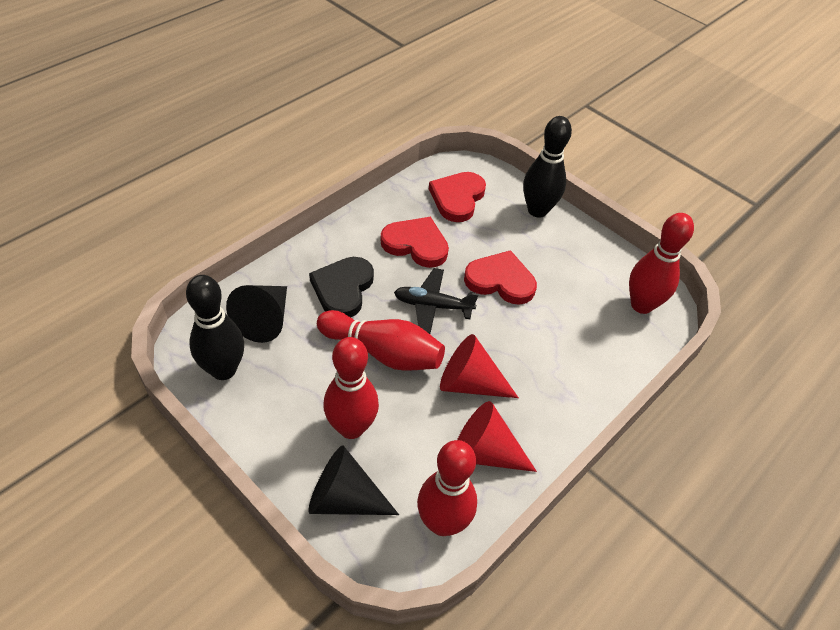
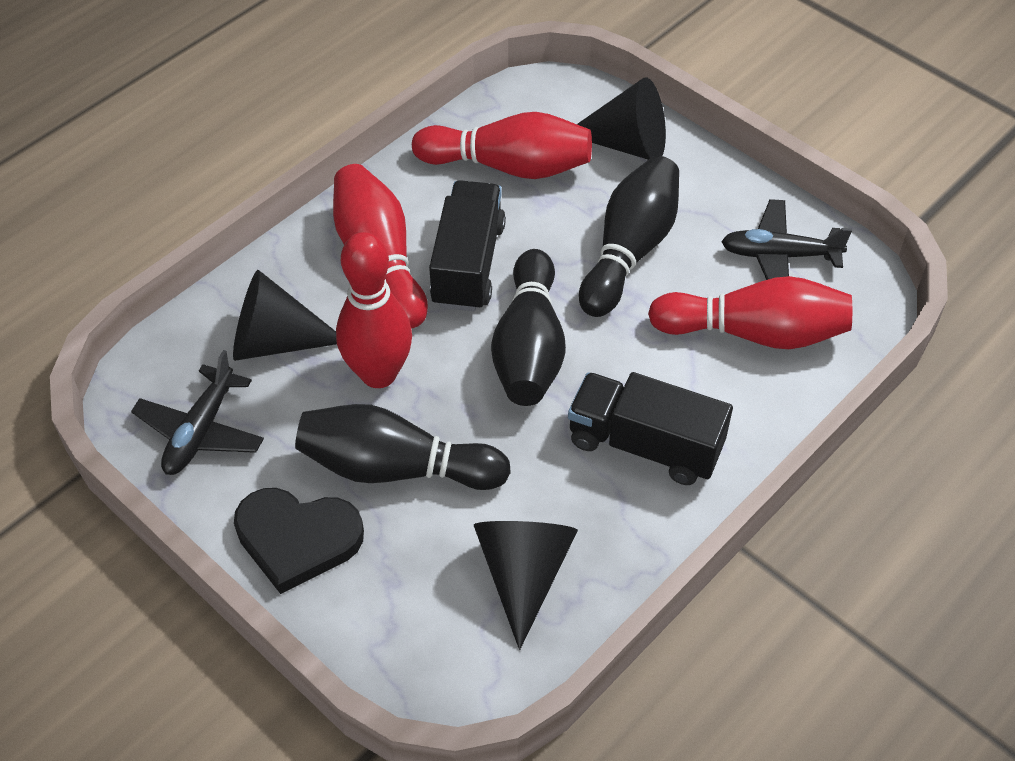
black bowling pin: 2 -> 3
black cone: 2 -> 3
black plane: 1 -> 2
black truck: 0 -> 2
red cone: 2 -> 0
red heart: 3 -> 0

